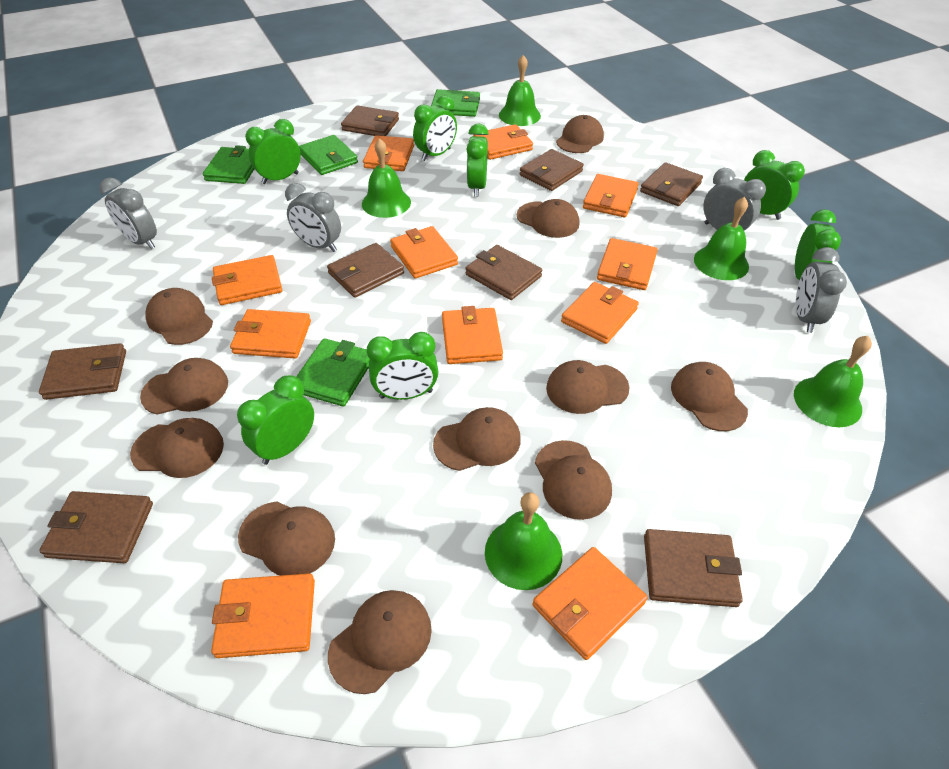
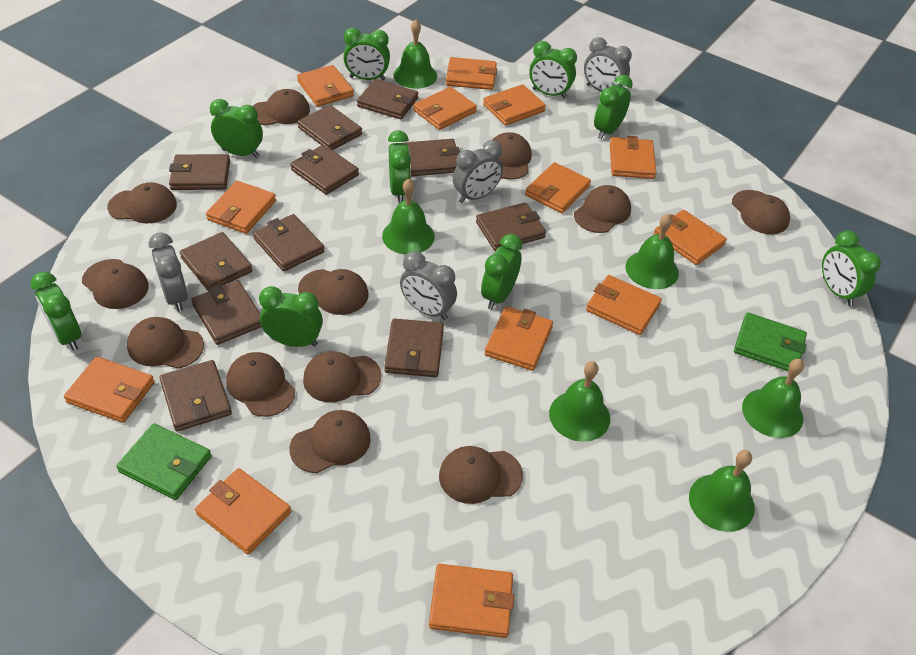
brown cap: 11 -> 12
brown wallet: 8 -> 11
green bell: 5 -> 6
green clock: 7 -> 9
green wallet: 4 -> 2
orange wallet: 11 -> 13

